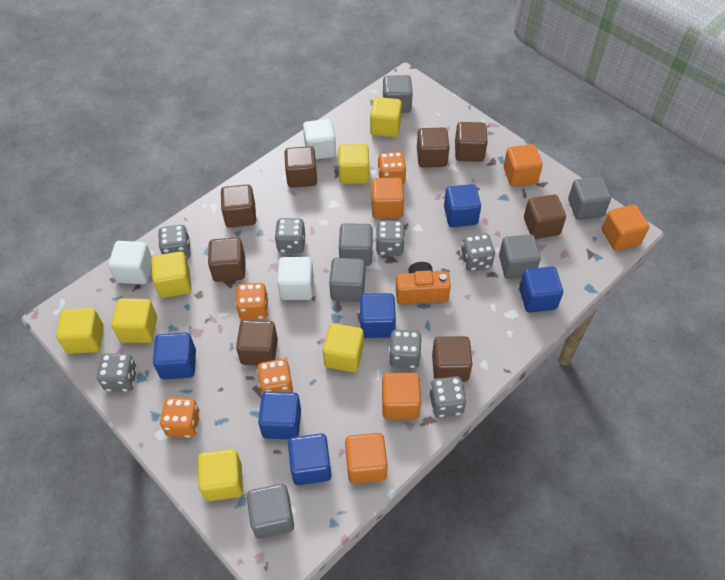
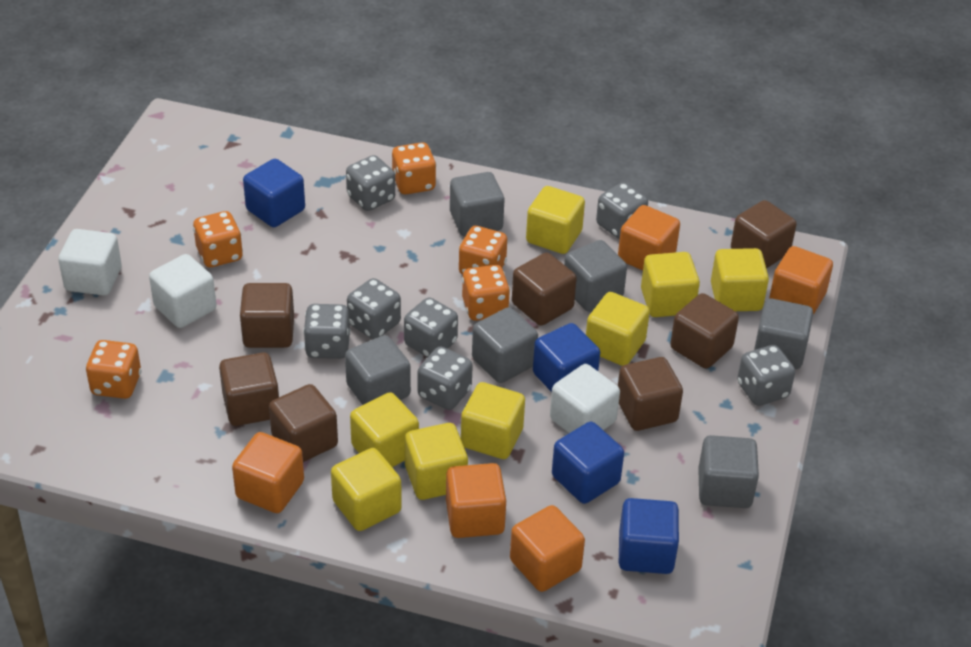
blue cube: 6 -> 4
brown cube: 8 -> 7
orange camera: 1 -> 0
orange dice: 4 -> 5
yellow cube: 7 -> 8

